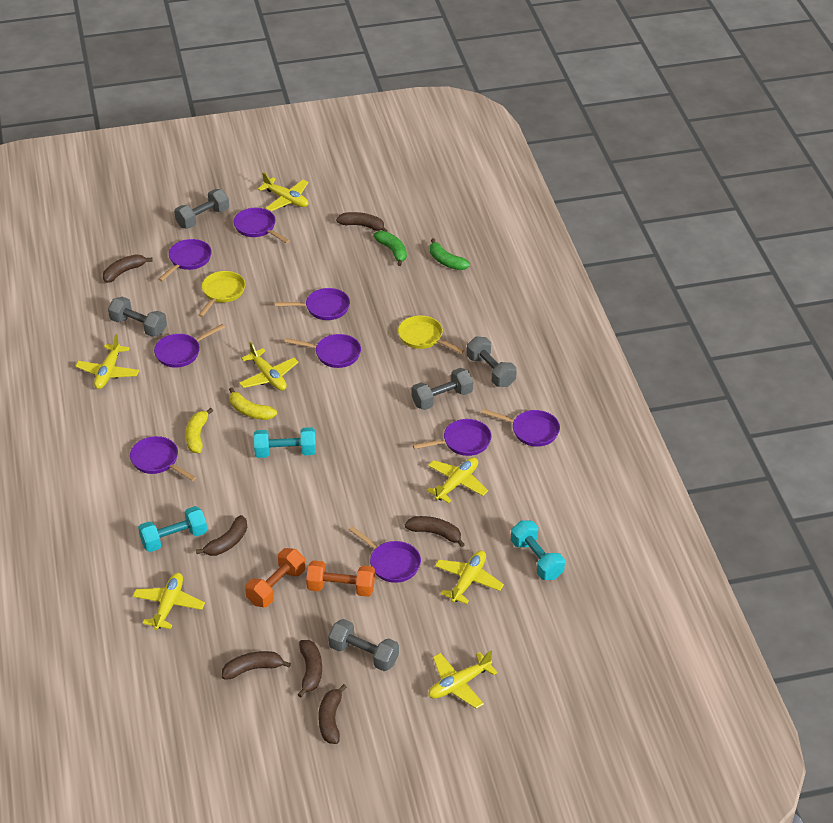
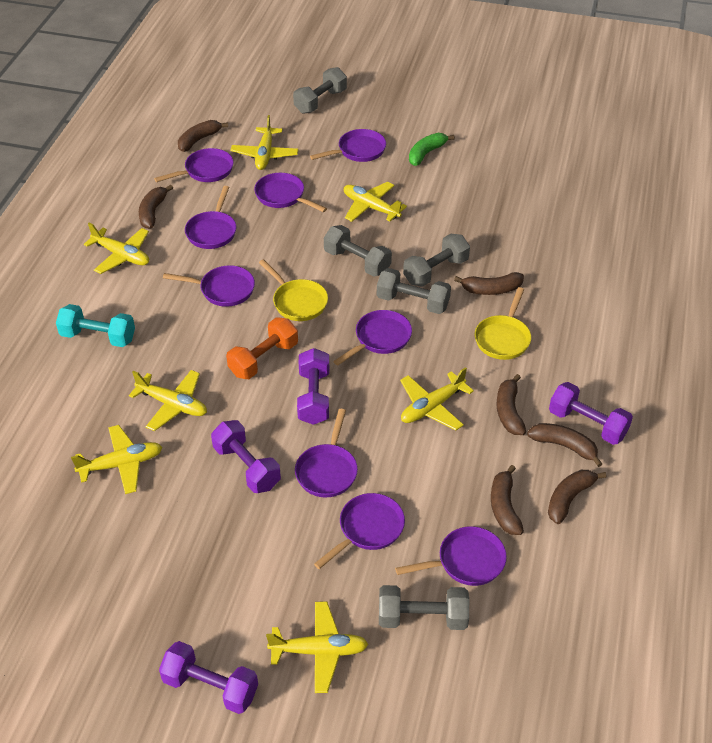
green banana: 2 -> 1
orange dumbbell: 2 -> 1
purple dumbbell: 0 -> 4
turquoise dumbbell: 3 -> 1
yellow banana: 2 -> 0

